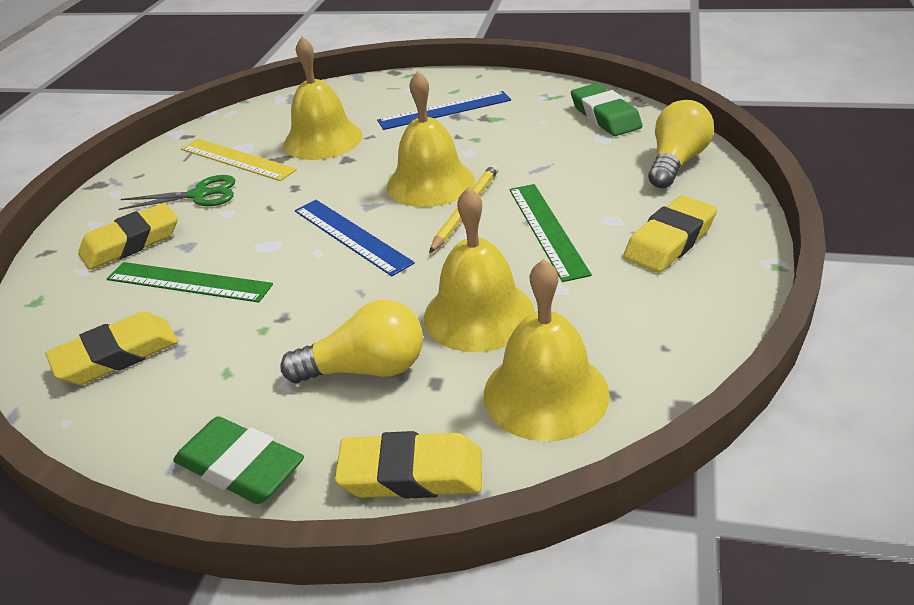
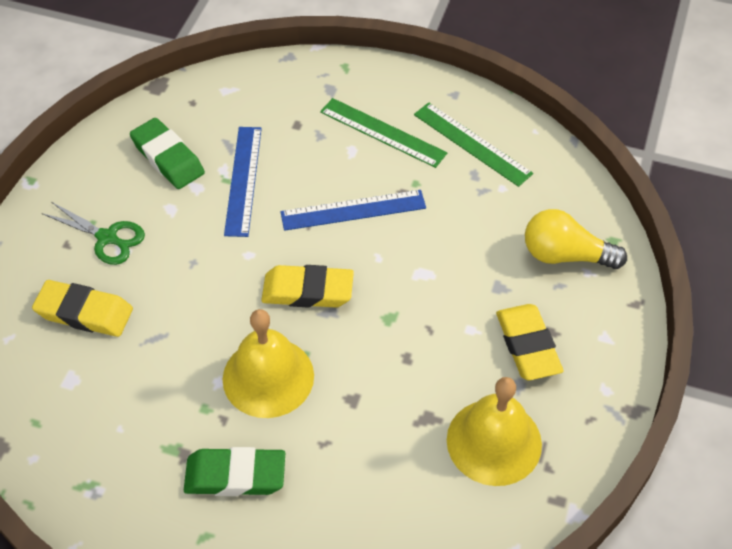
yellow bell: 4 -> 2
yellow eraser: 4 -> 3
yellow light bulb: 2 -> 1
yellow pencil: 1 -> 0
yellow ruler: 1 -> 0

